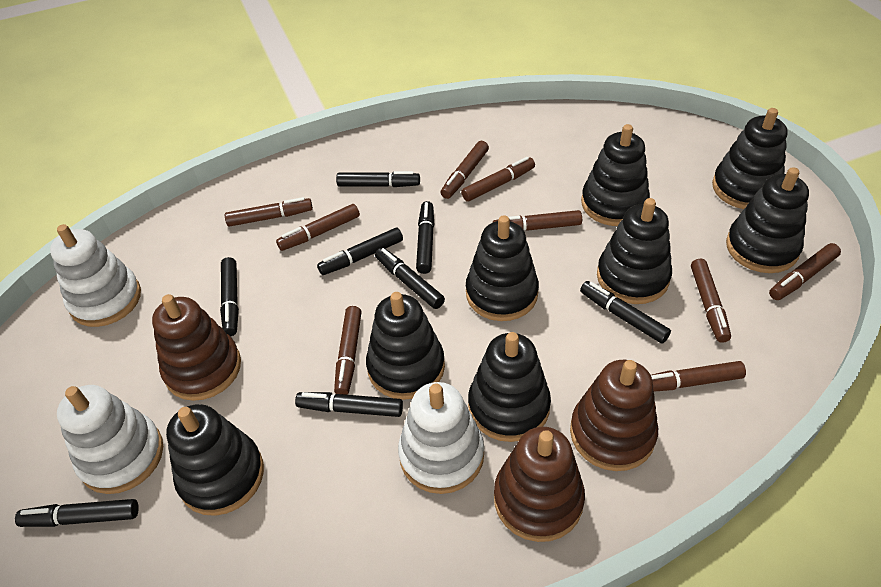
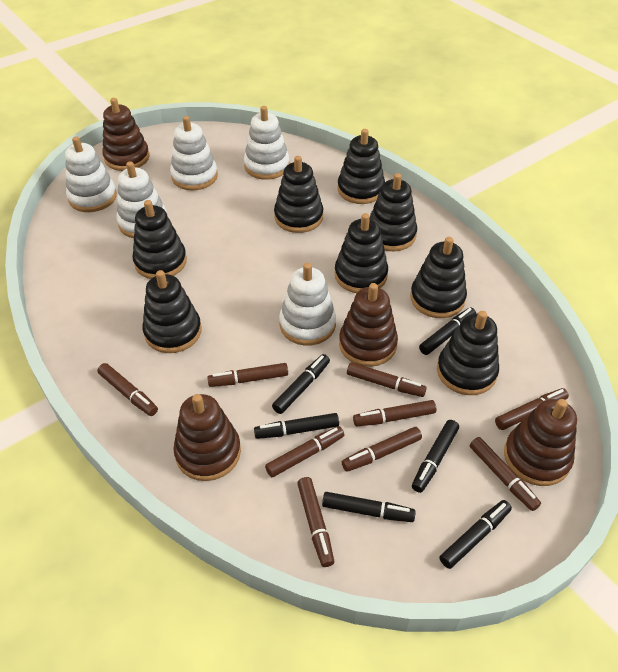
black marker: 8 -> 6
brown stacking toy: 3 -> 4
white stacking toy: 3 -> 5

